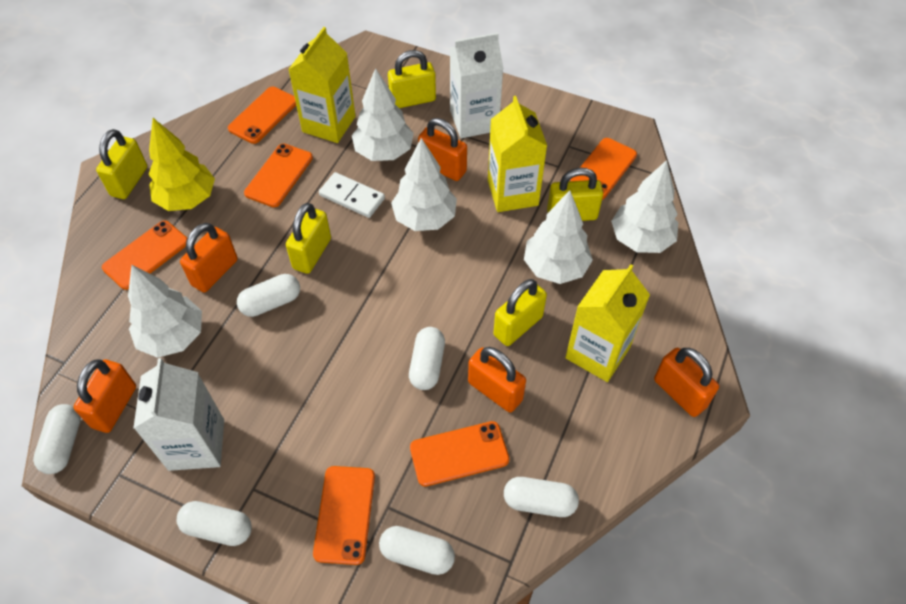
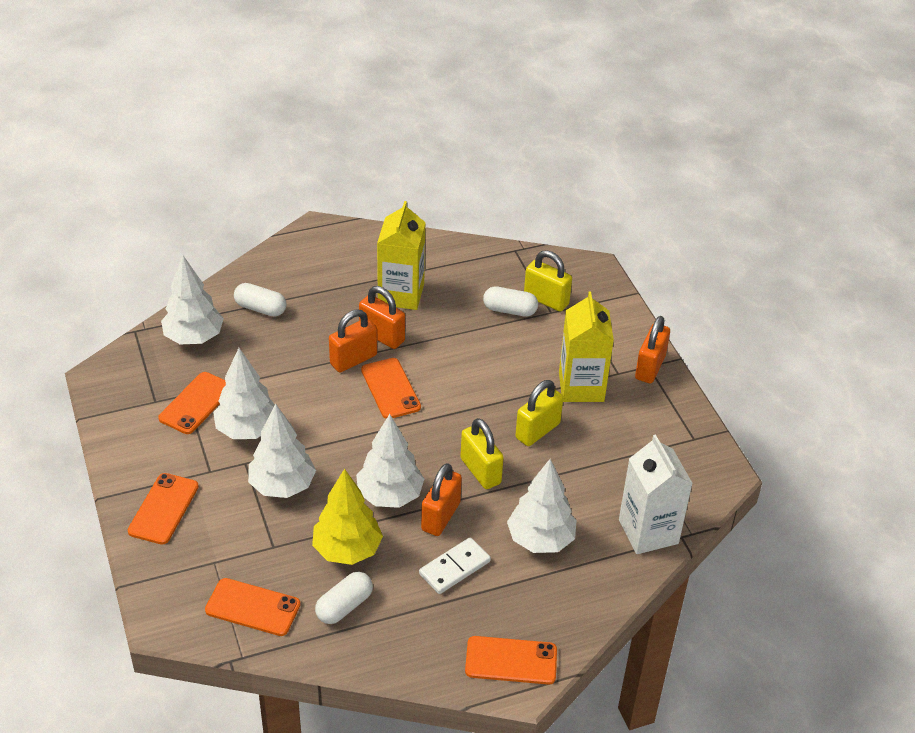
orange padlock: 5 -> 4
orange phone: 6 -> 5
white capsule: 6 -> 3
white carton: 2 -> 1
yellow carton: 3 -> 2
yellow padlock: 5 -> 3

